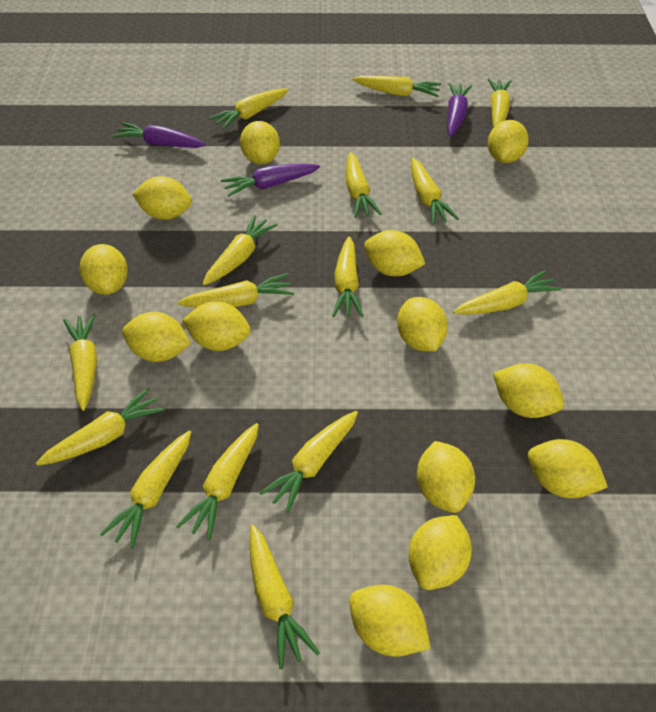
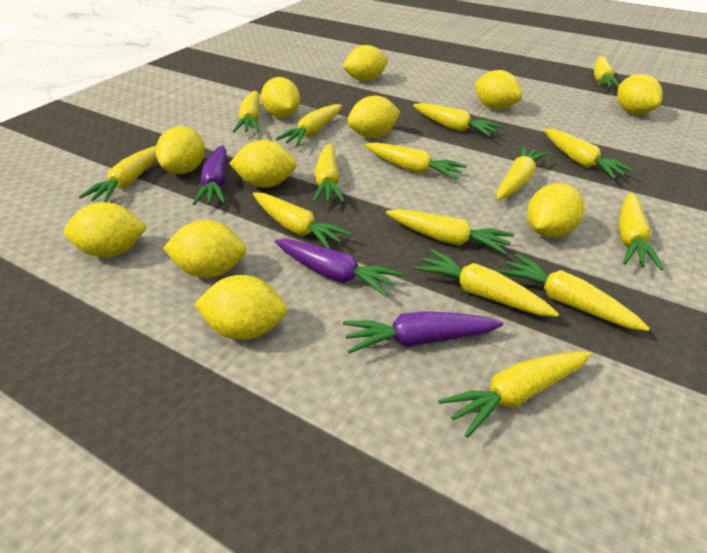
yellow lemon: 13 -> 11

